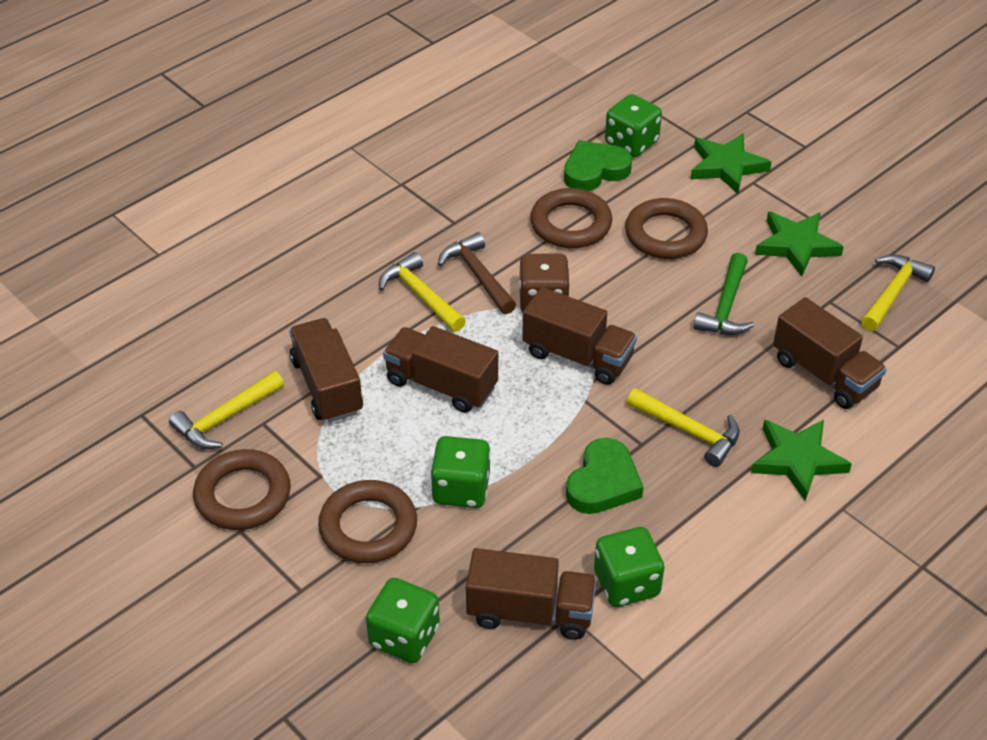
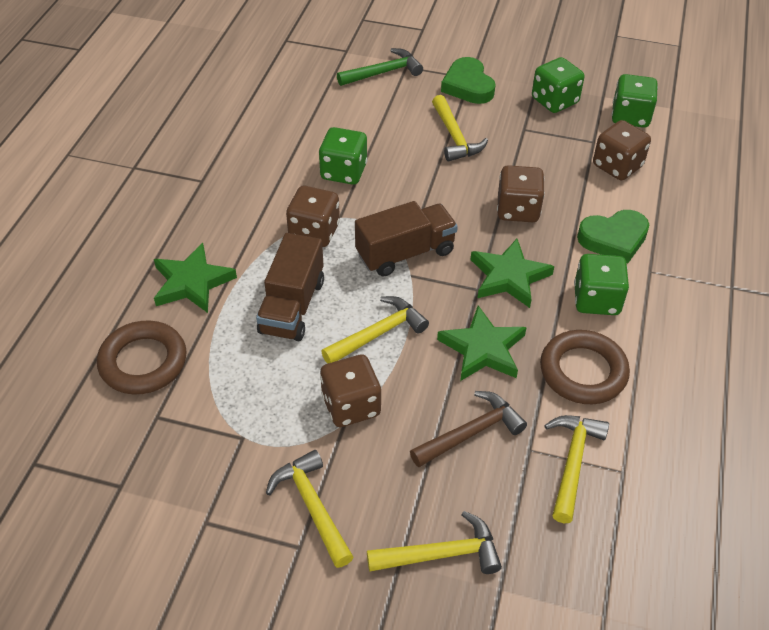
brown dice: 1 -> 4
brown ring: 4 -> 2
brown truck: 5 -> 2
yellow hammer: 4 -> 5

